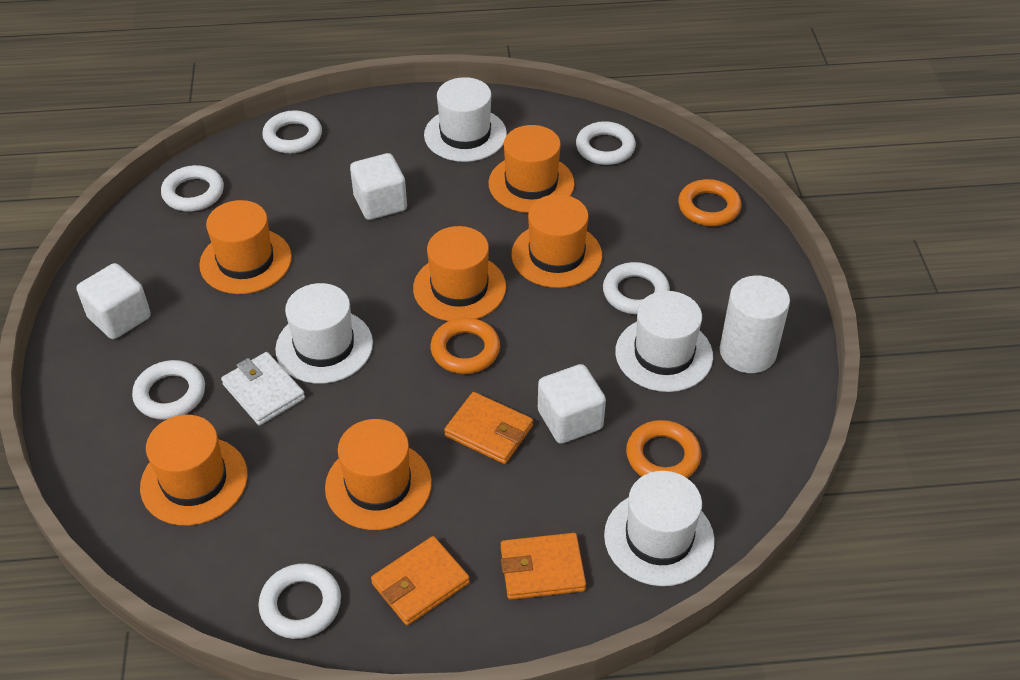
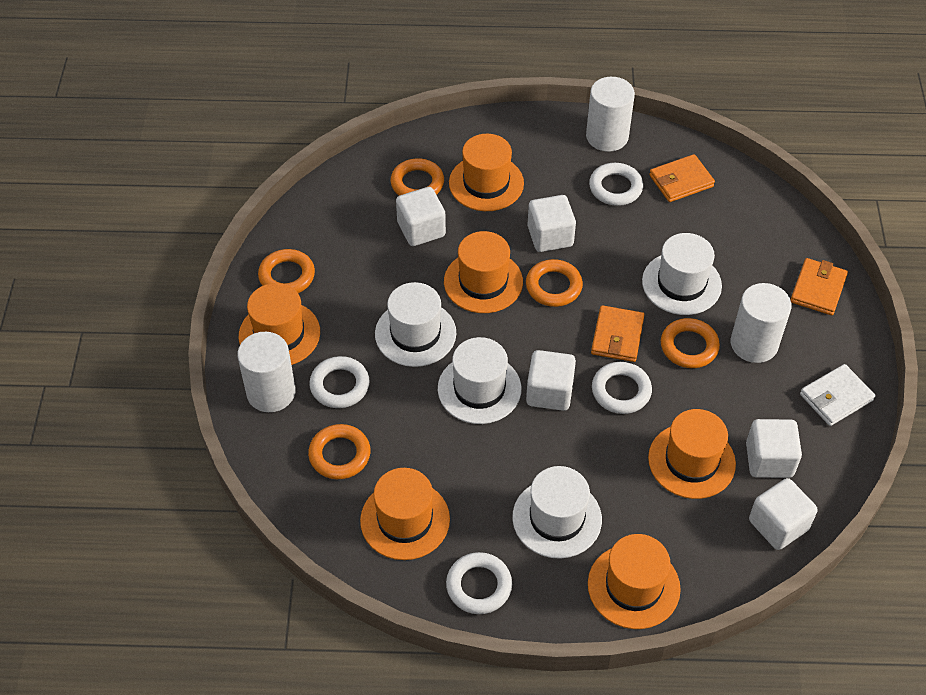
orange ring: 3 -> 5
white cube: 3 -> 5
white cylinder: 1 -> 3
white ring: 6 -> 4

